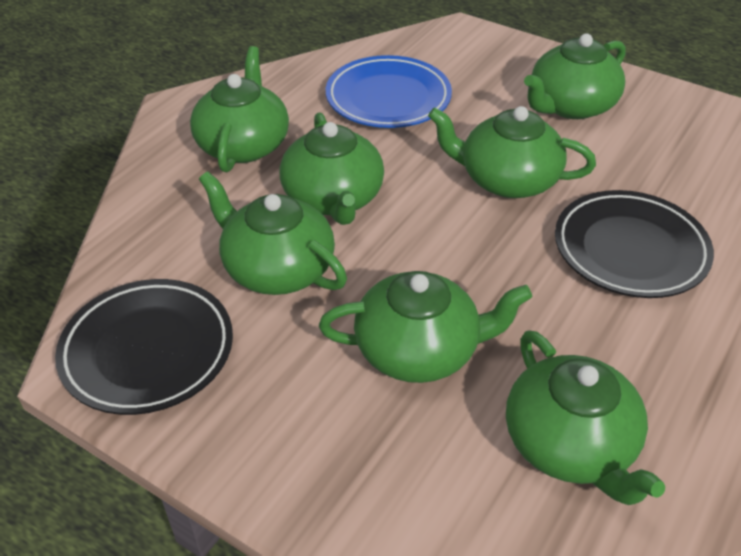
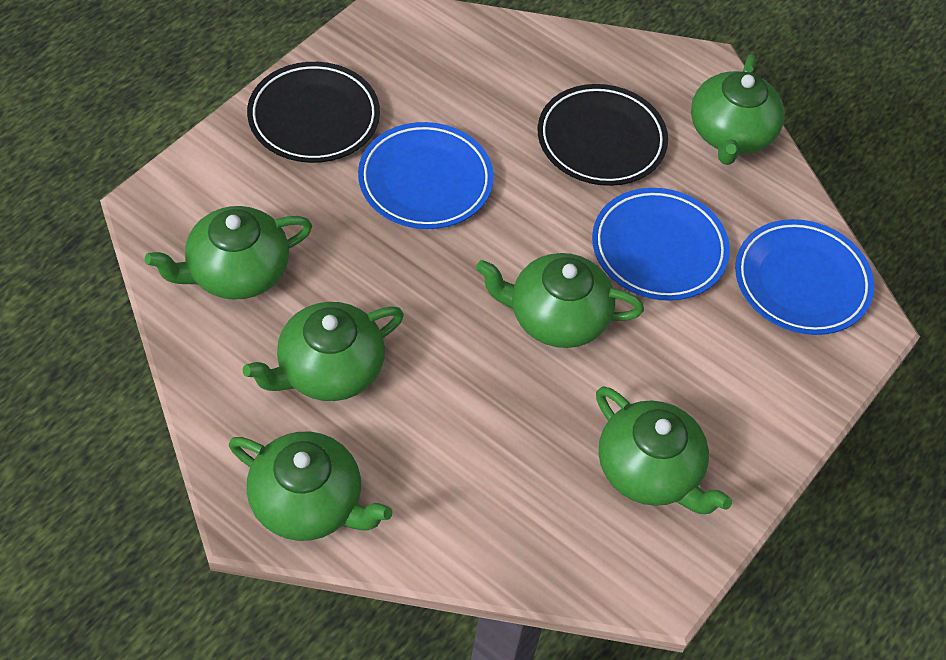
blue plate: 1 -> 3
green teapot: 7 -> 6

